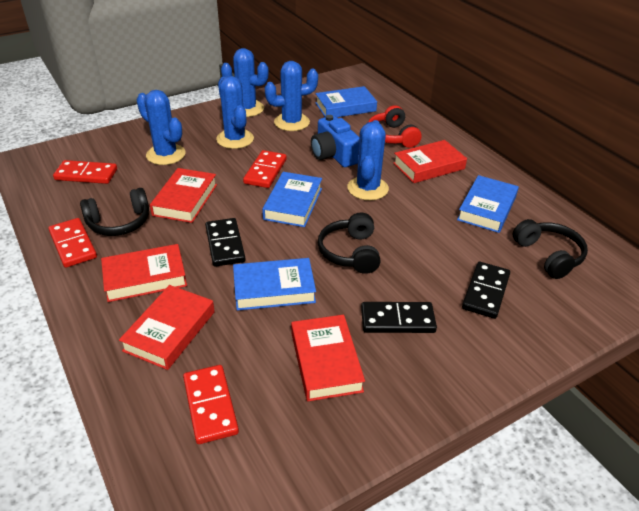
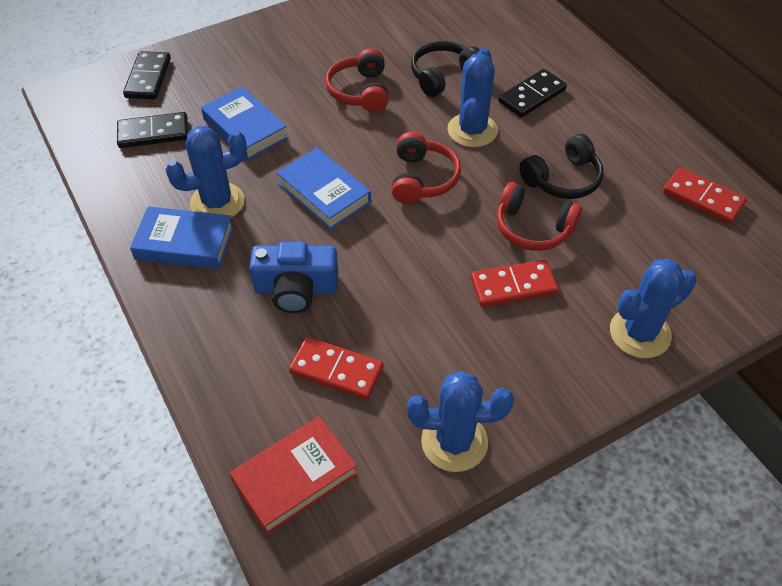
black headphones: 3 -> 2
blue book: 4 -> 3
blue cactus: 5 -> 4
red book: 5 -> 1
red domino: 4 -> 3
red headphones: 1 -> 3

